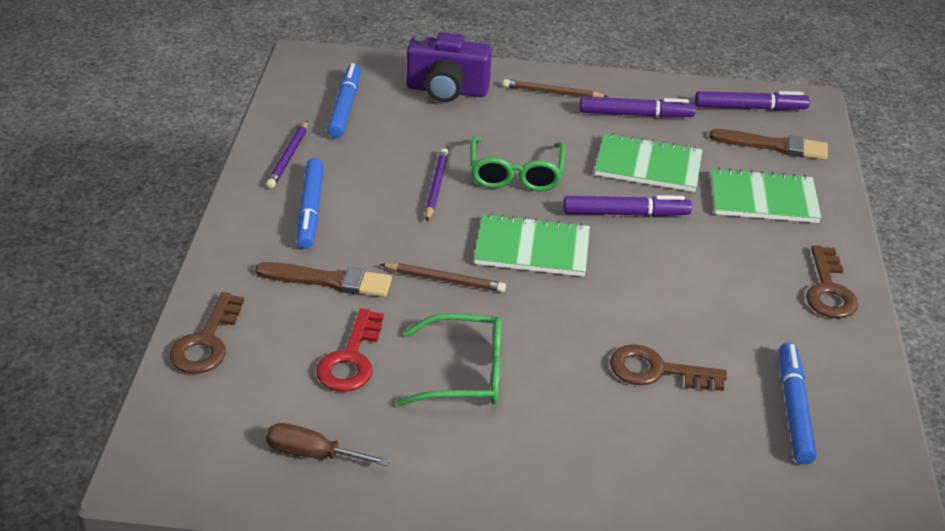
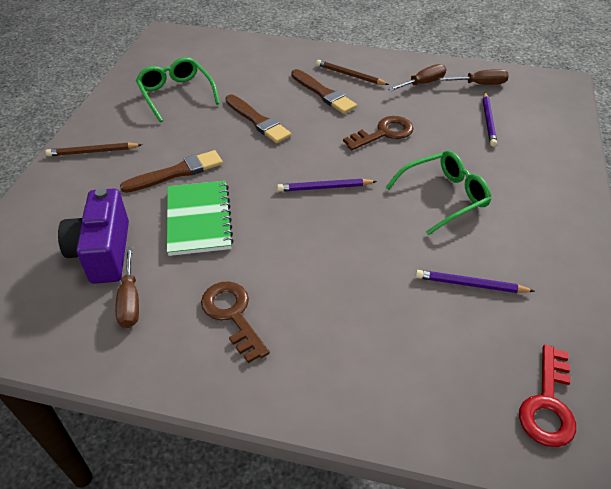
blue marker: 3 -> 0
brown brush: 2 -> 3
brown key: 3 -> 2
brown screwdriver: 1 -> 3
green notebook: 3 -> 1
purple marker: 3 -> 0
purple pencil: 2 -> 3

